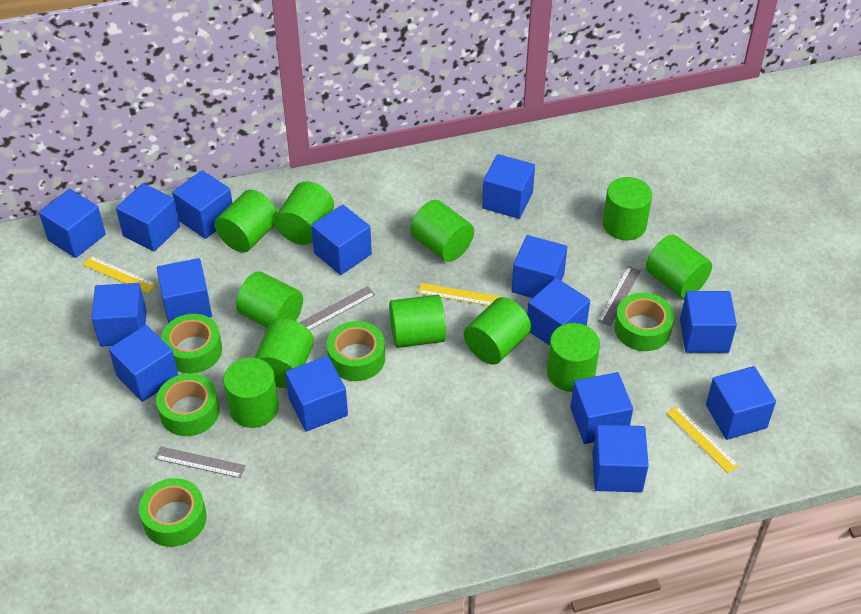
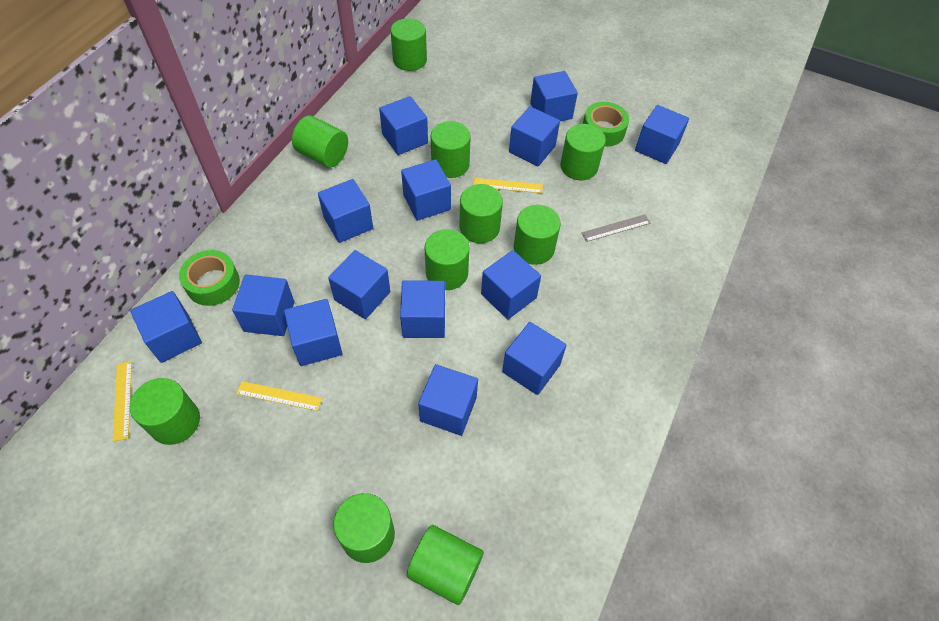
blue cube: 15 -> 14
green cylinder: 11 -> 10
green tape: 5 -> 2
grey ruler: 3 -> 1

